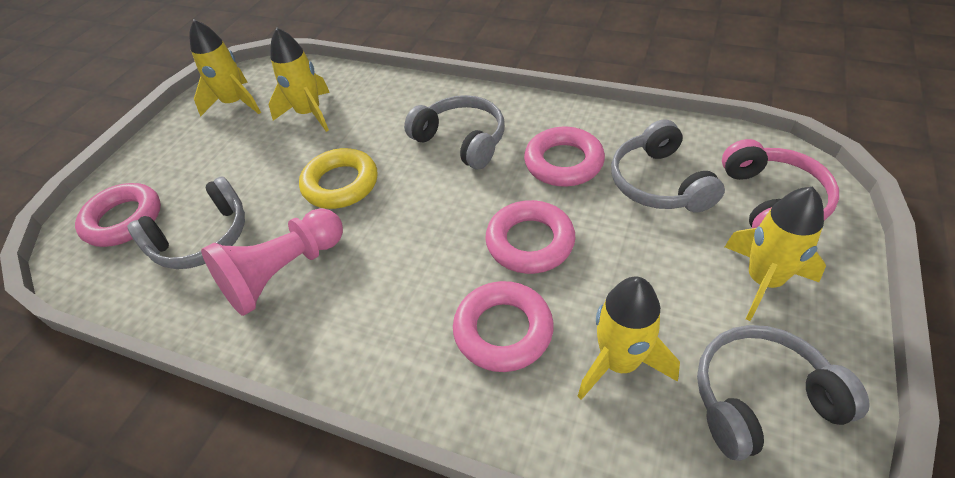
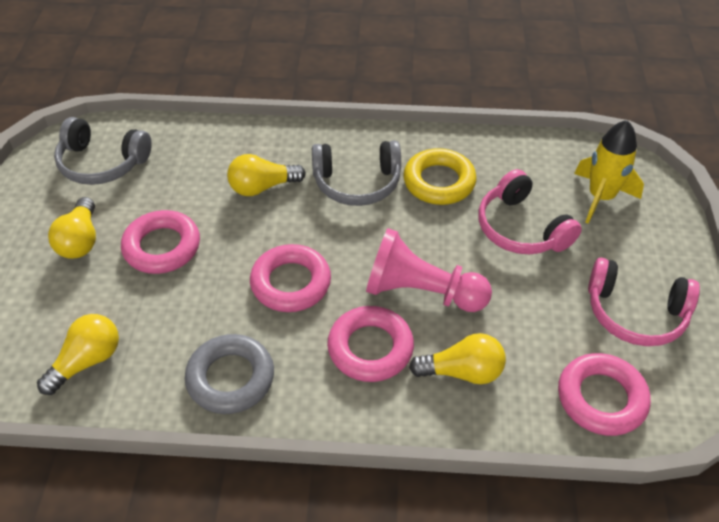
grey headphones: 4 -> 2
grey ring: 0 -> 1
pink headphones: 1 -> 2
yellow light bulb: 0 -> 4
yellow rocket: 4 -> 1

